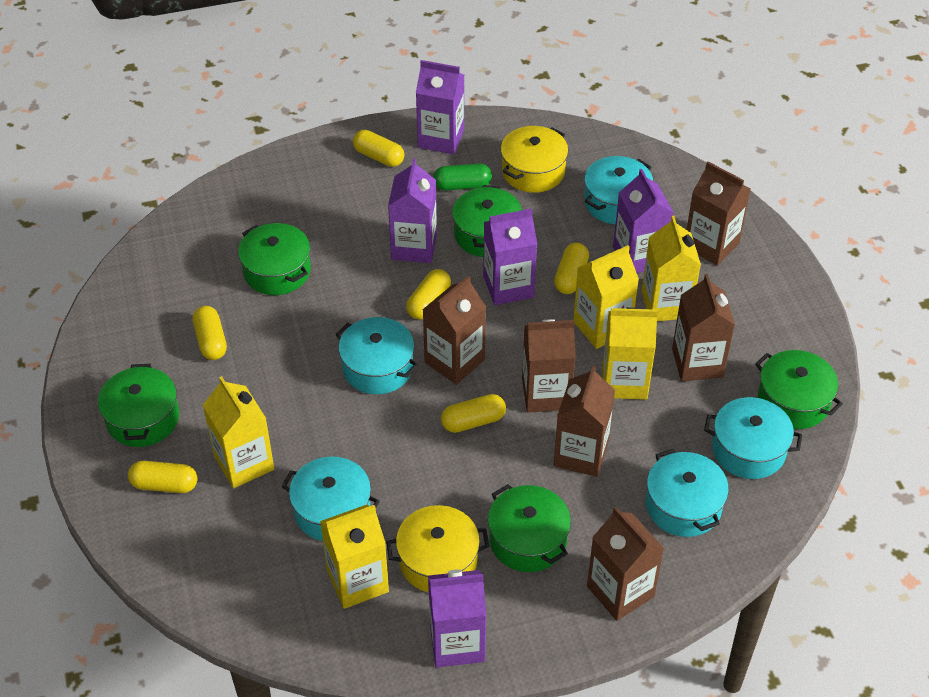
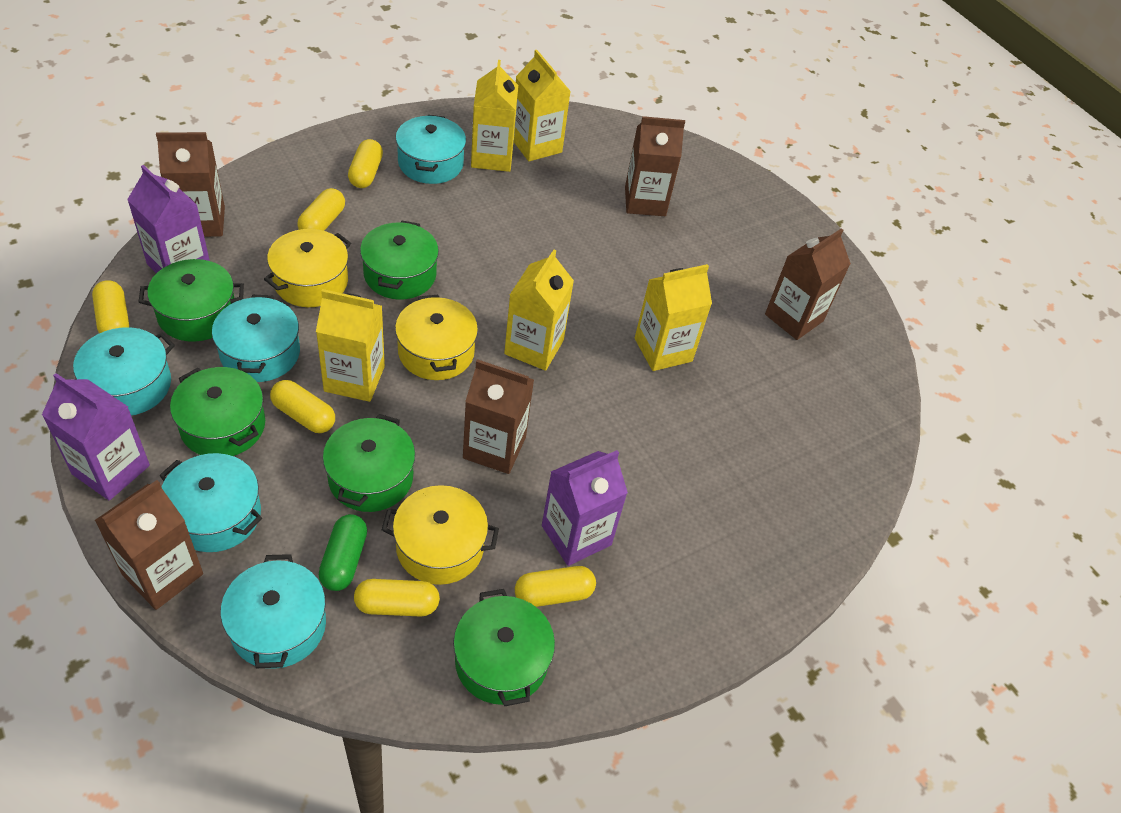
brown carton: 6 -> 5
purple carton: 5 -> 3
yellow pot: 2 -> 3

